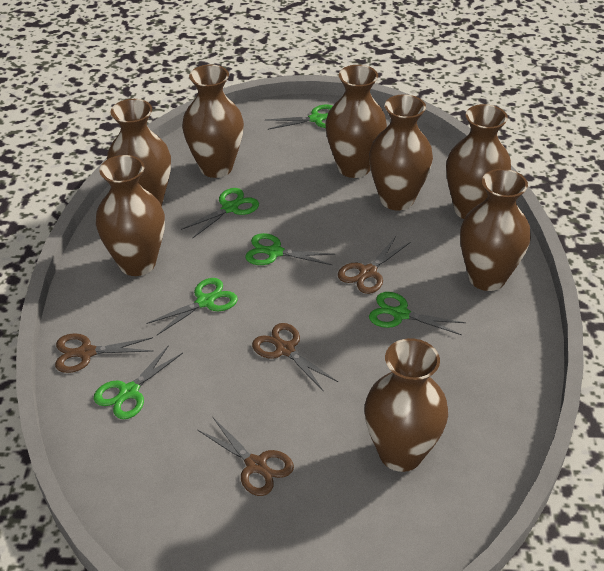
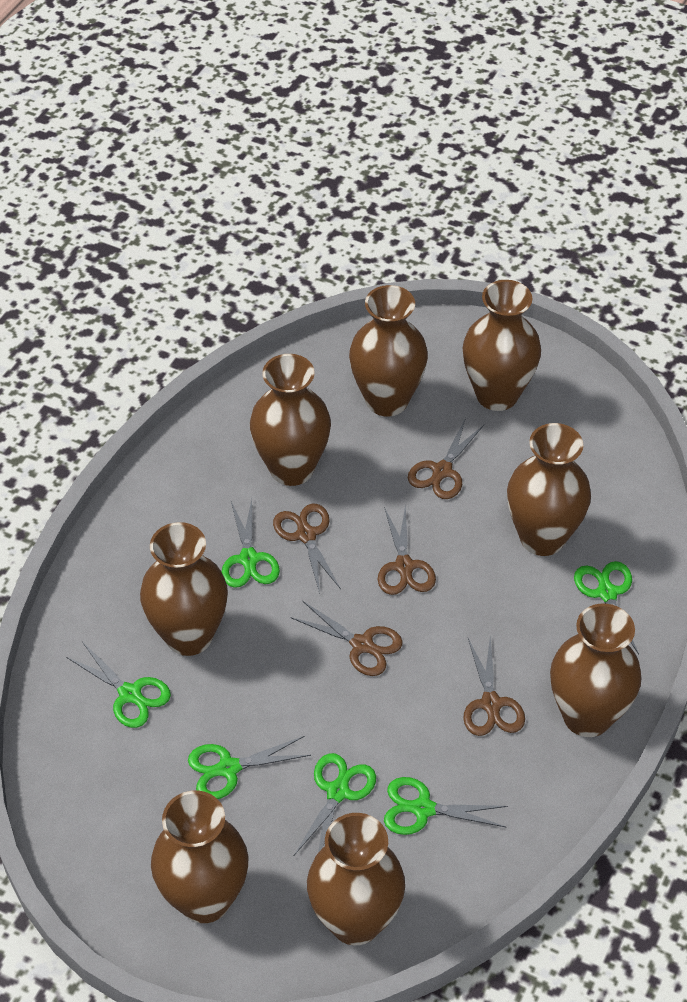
brown scissors: 4 -> 5

